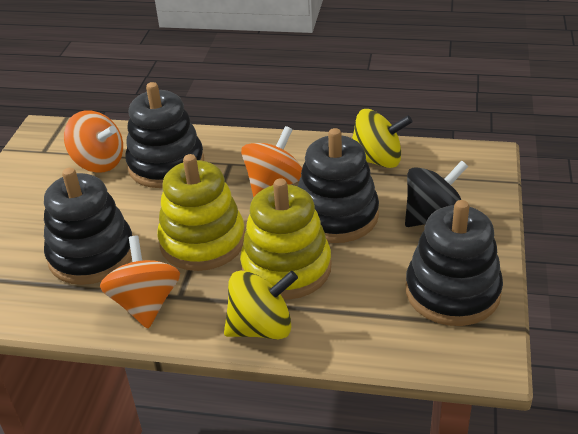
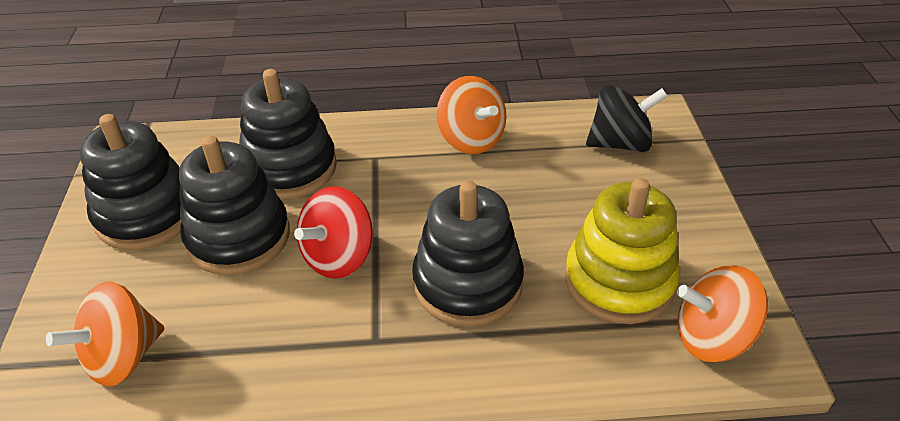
red spinning top: 0 -> 1
yellow spinning top: 2 -> 0
yellow stacking toy: 2 -> 1

